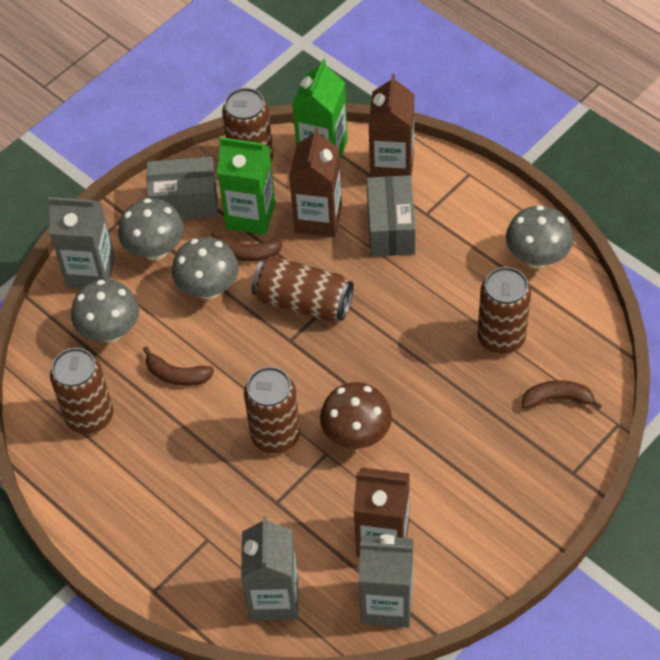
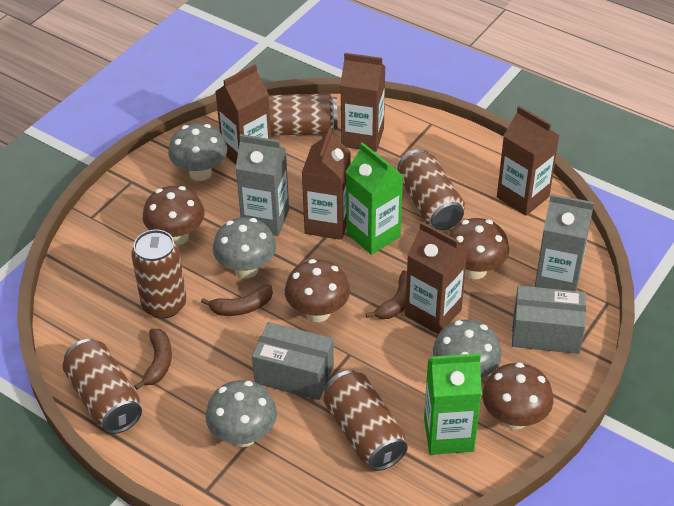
brown carton: 3 -> 5
brown mushroom: 1 -> 4
grey carton: 3 -> 2

